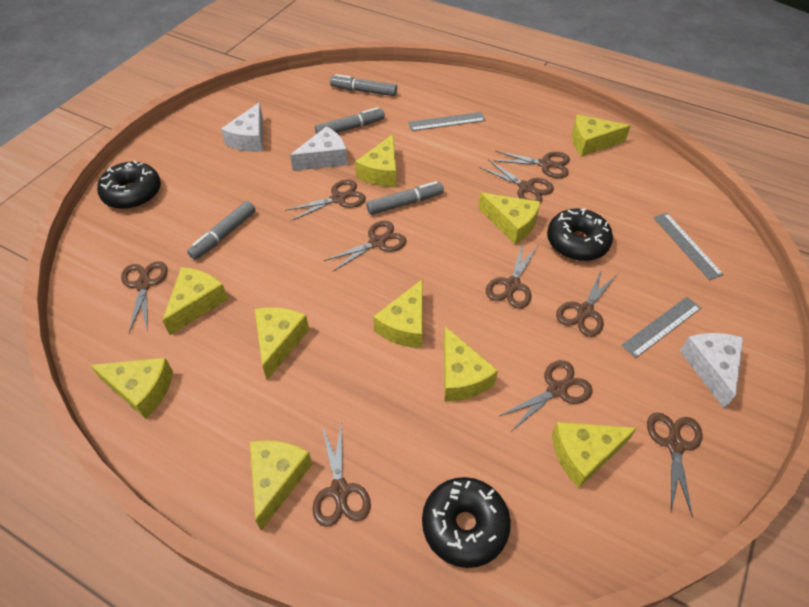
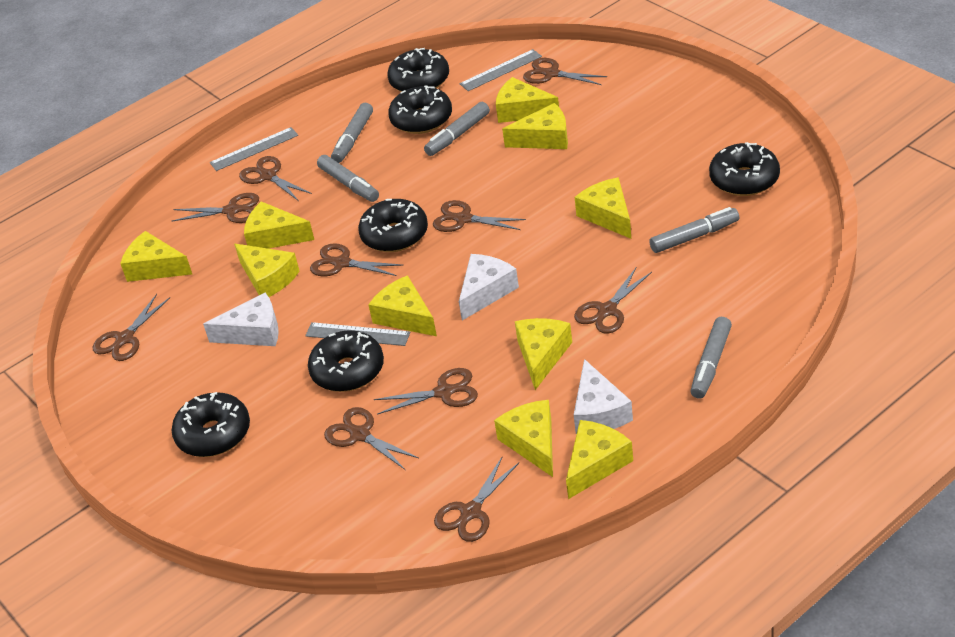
black donut: 3 -> 6
grey marker: 4 -> 5

